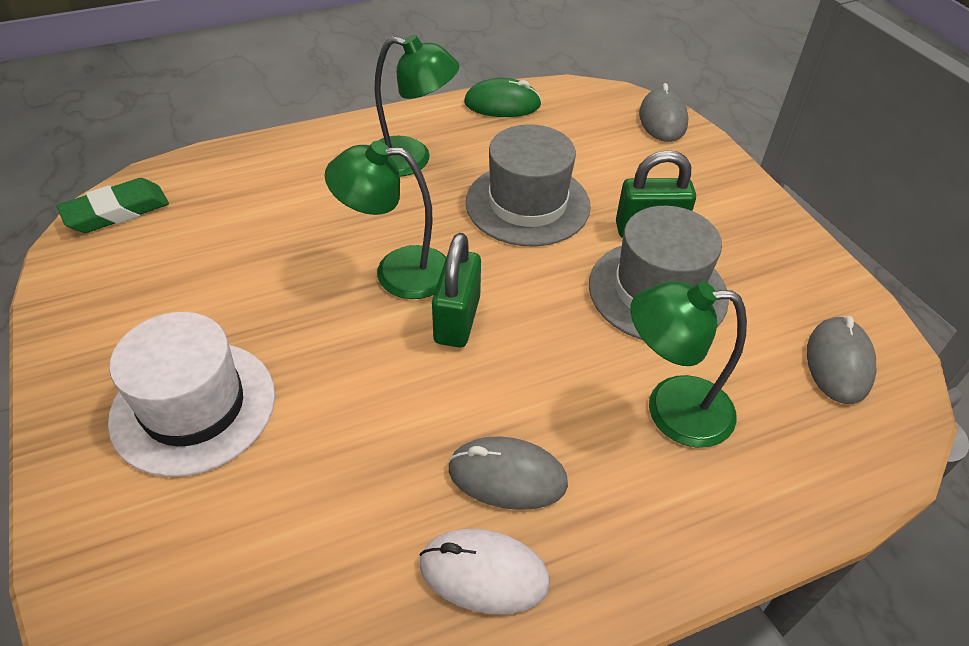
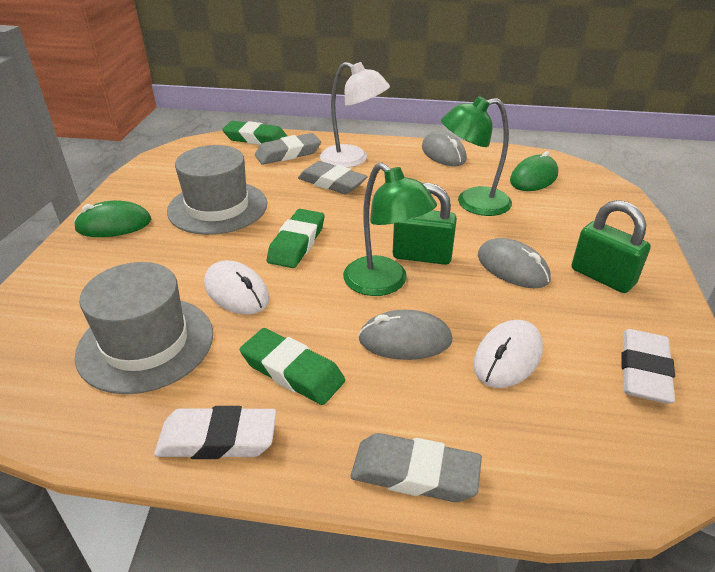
green eraser: 1 -> 3
green lamp: 3 -> 2
green mouse: 1 -> 2
grey eraser: 0 -> 3
white eraser: 0 -> 2
white hat: 1 -> 0
white lamp: 0 -> 1
white mouse: 1 -> 2

